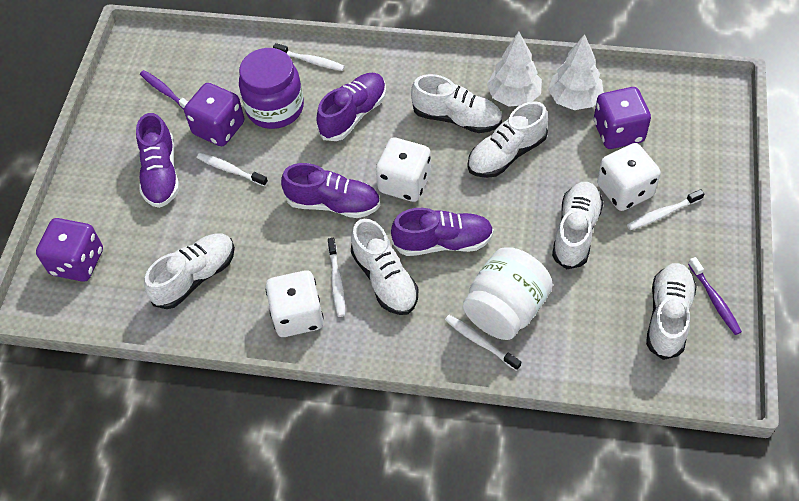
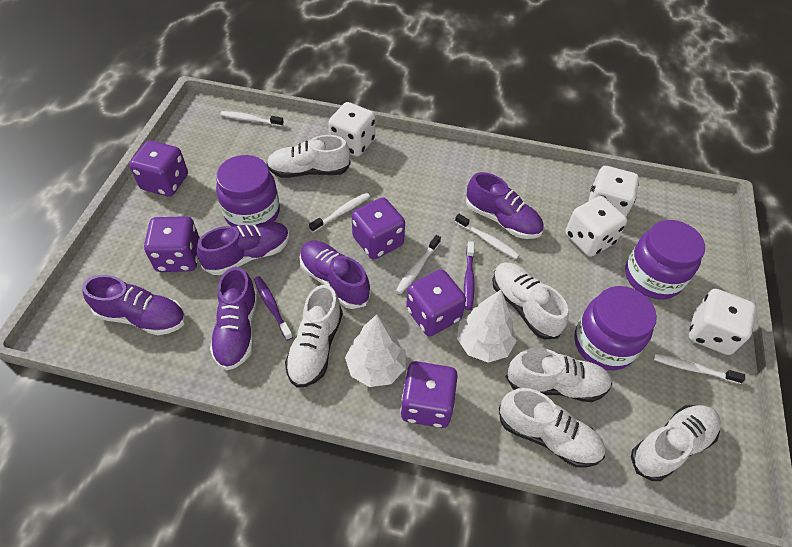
purple dice: 3 -> 5
purple jar: 1 -> 3
purple shoe: 4 -> 5
white dice: 3 -> 4
white jar: 1 -> 0

